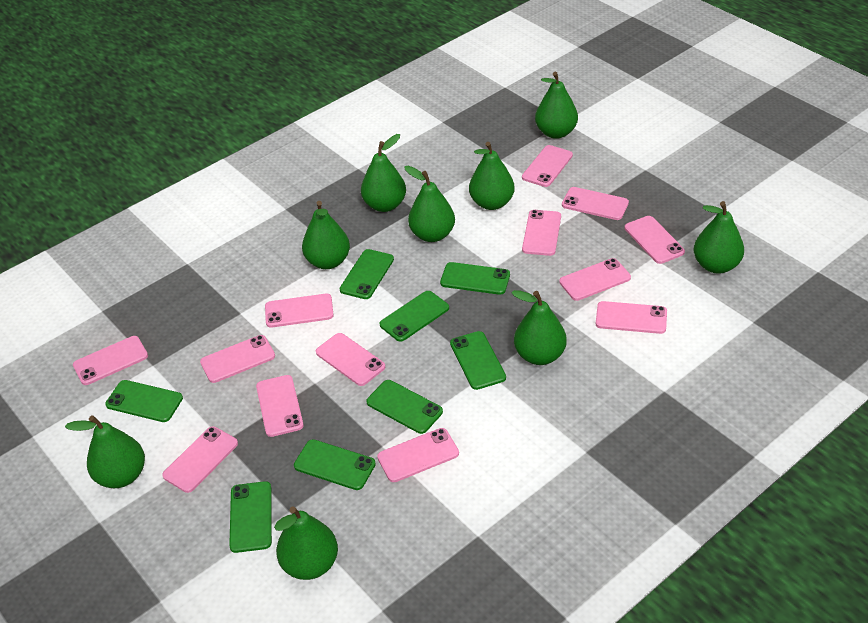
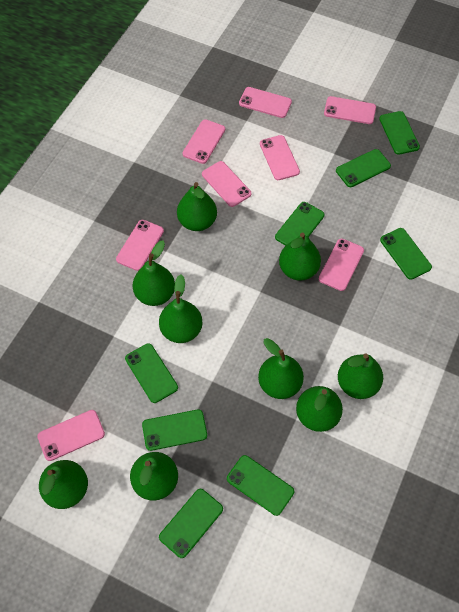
pink phone: 13 -> 8

